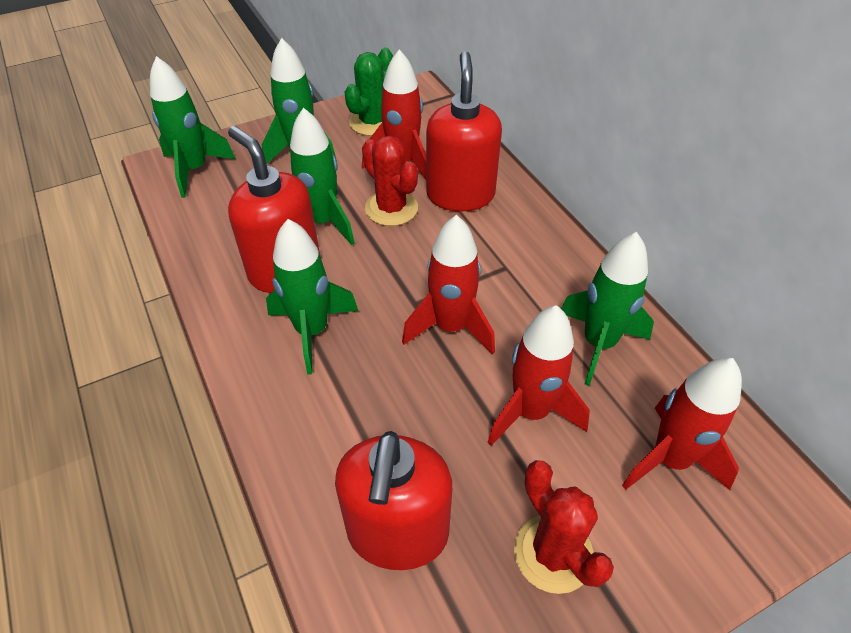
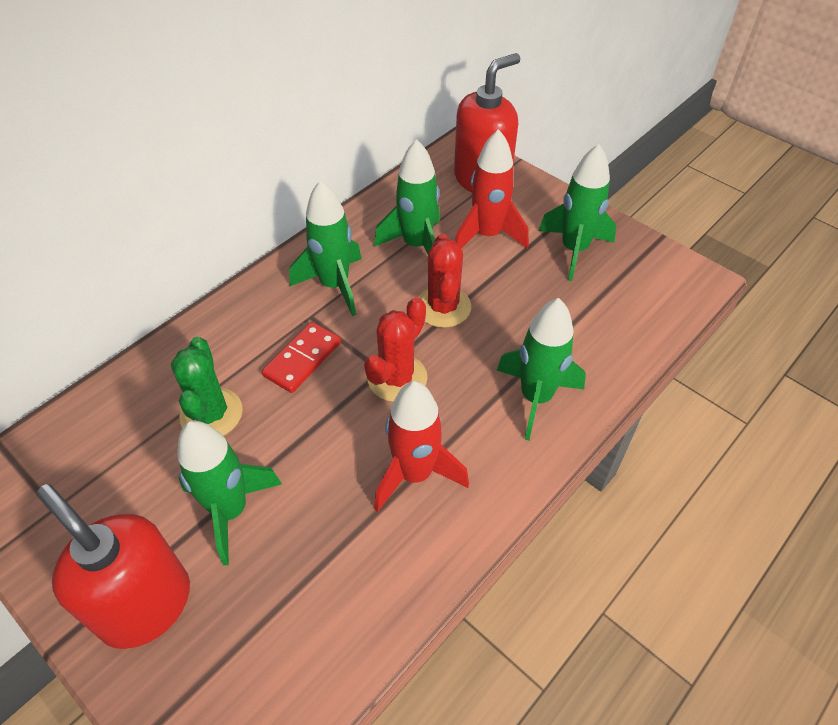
red domino: 0 -> 1
red rocket: 4 -> 2
red soap dispenser: 3 -> 2

